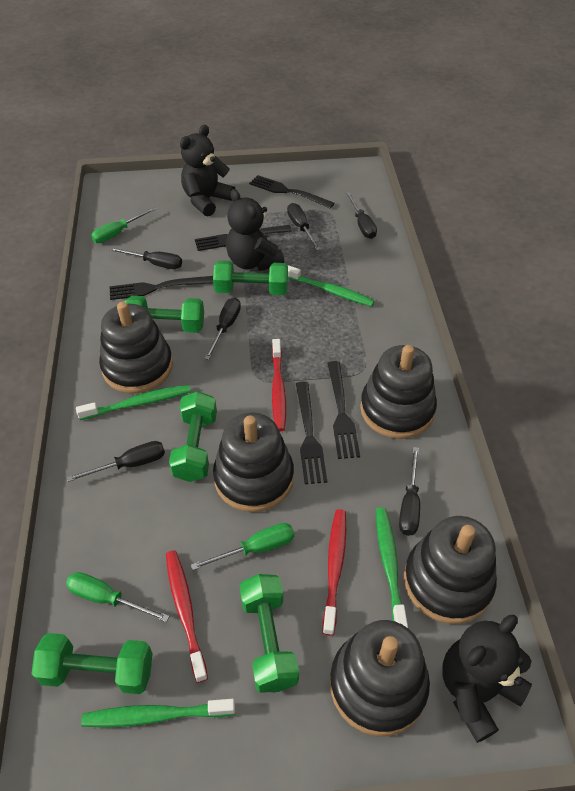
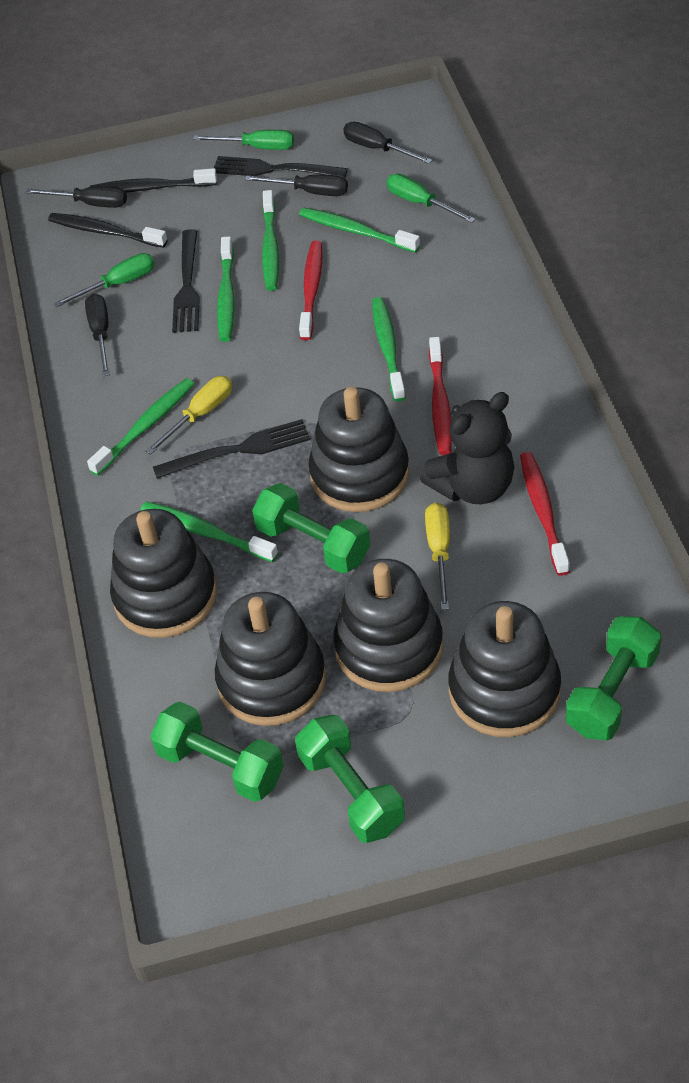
black fork: 5 -> 3
black screwdriver: 6 -> 4
black teddy bear: 3 -> 1
black toothbrush: 0 -> 2
green dumbbell: 5 -> 4
green toothbrush: 4 -> 6
yellow screwdriver: 0 -> 2

